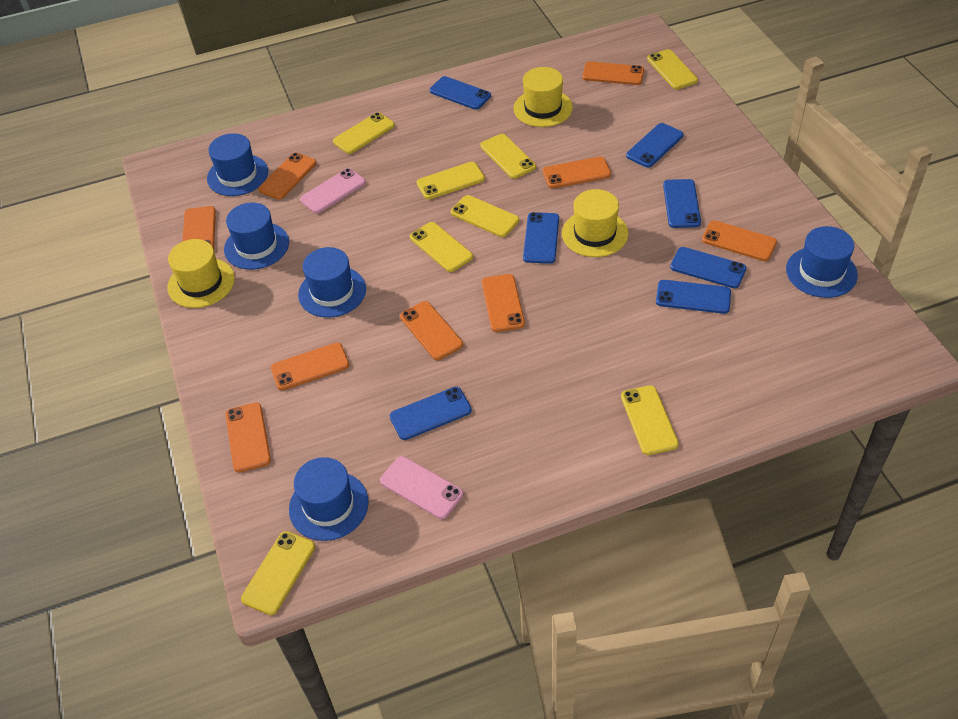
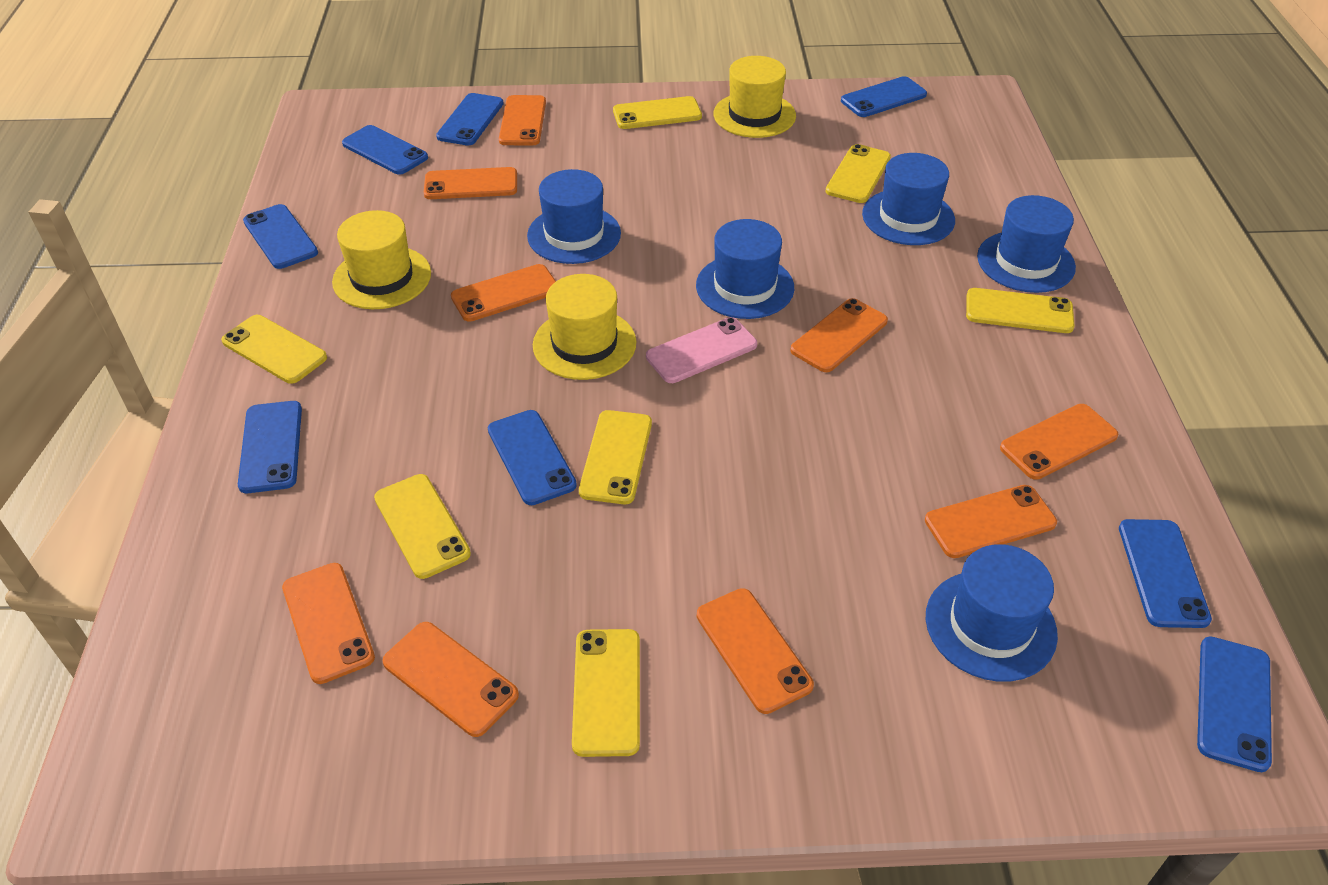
blue phone: 7 -> 8
pink phone: 2 -> 1
yellow phone: 8 -> 7

